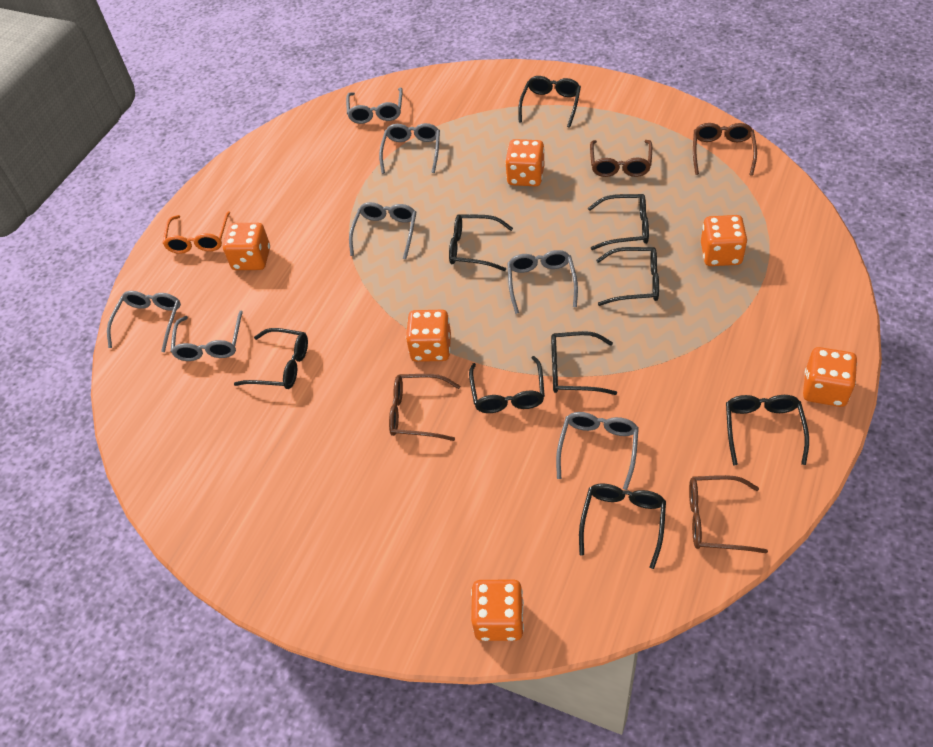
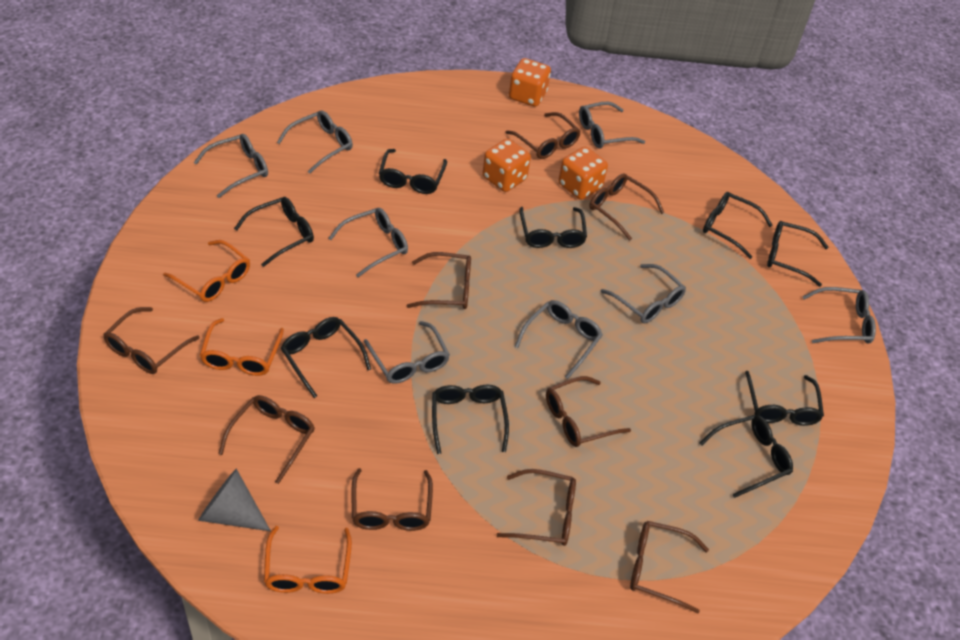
brown glasses: 4 -> 9
grey cone: 0 -> 1
grey glasses: 7 -> 8
orange dice: 6 -> 3
orange glasses: 1 -> 3

